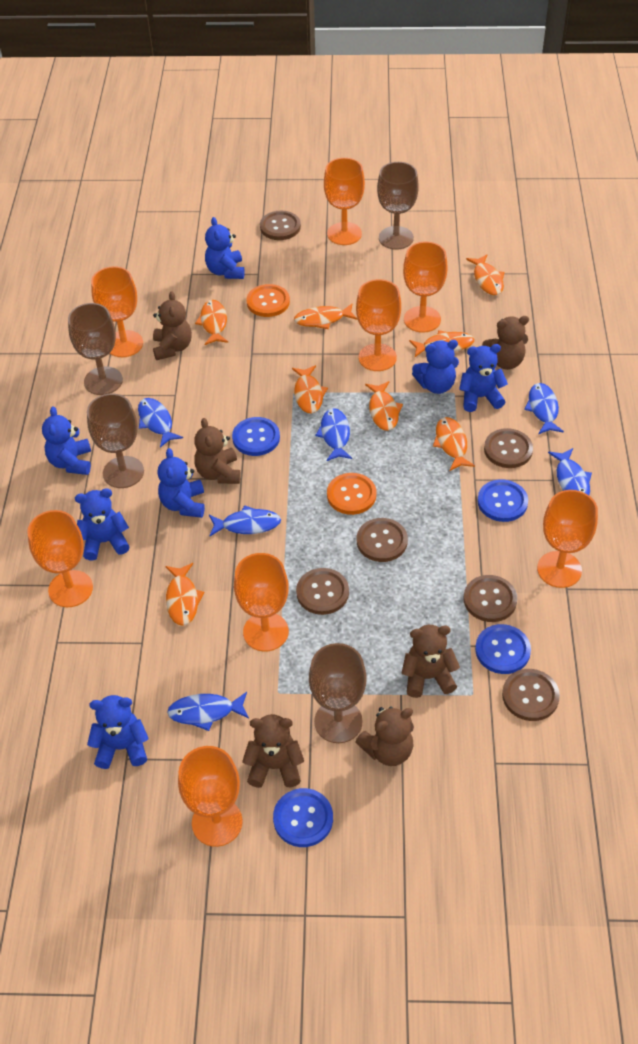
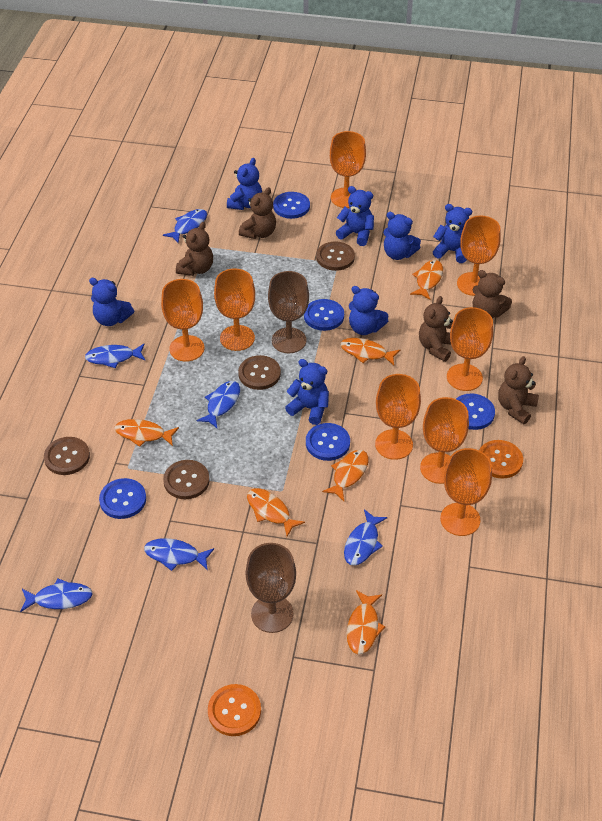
blue button: 4 -> 5
brown button: 6 -> 4
brown goblet: 4 -> 2
brown teddy bear: 6 -> 5
orange fish: 8 -> 6

